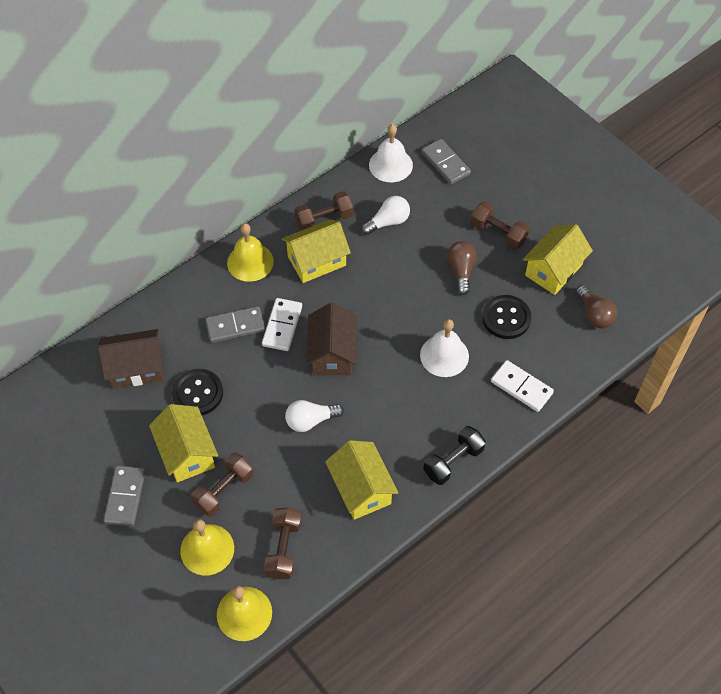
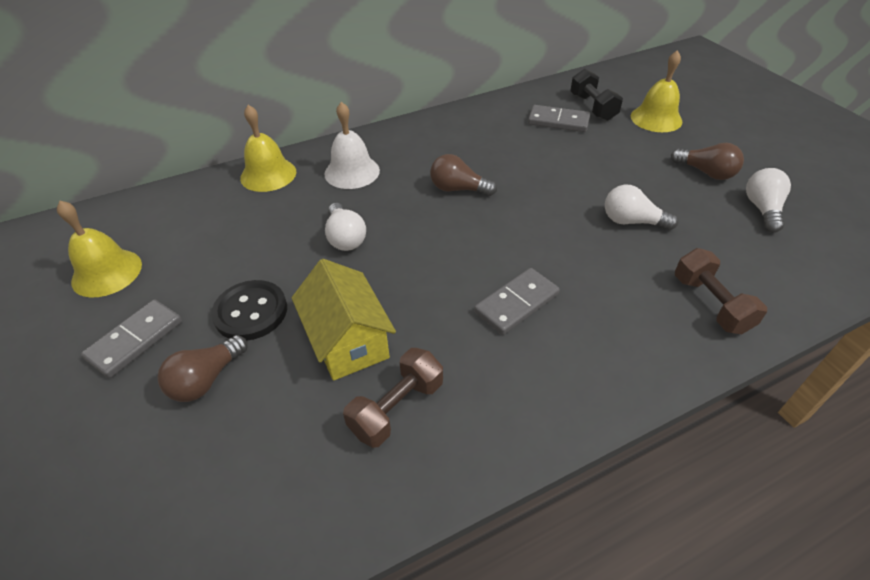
black button: 2 -> 1
brown dumbbell: 4 -> 2
brown house: 2 -> 0
brown light bulb: 2 -> 3
white bell: 2 -> 1
white domino: 2 -> 0
white light bulb: 2 -> 3
yellow house: 4 -> 1

